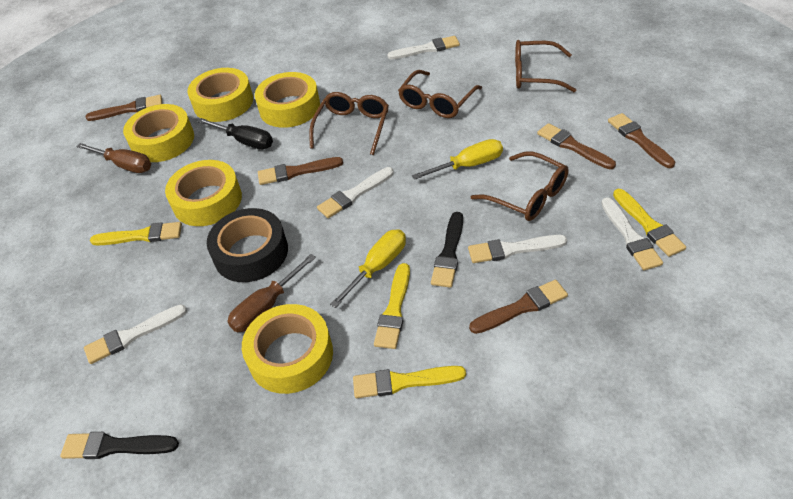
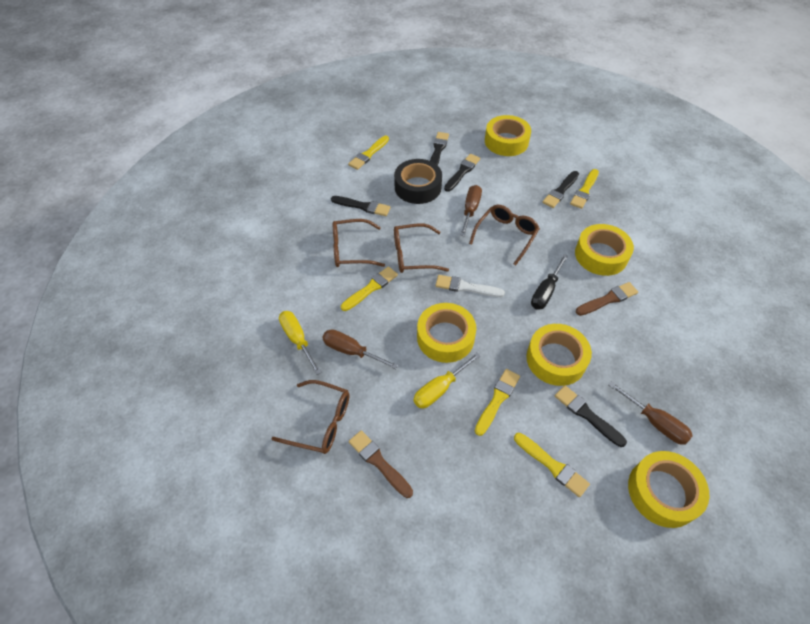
black brush: 2 -> 5
brown brush: 5 -> 2
brown screwdriver: 2 -> 3
white brush: 5 -> 1
yellow brush: 4 -> 5

